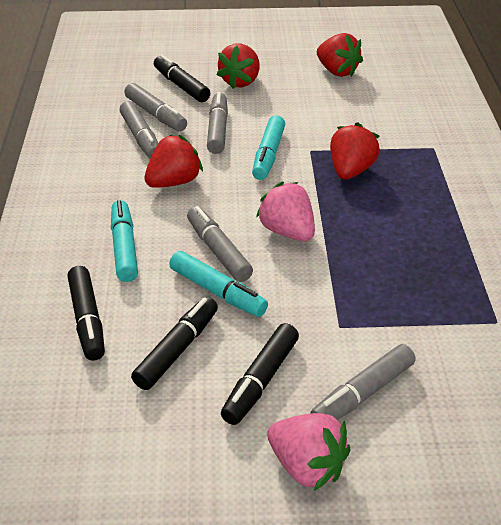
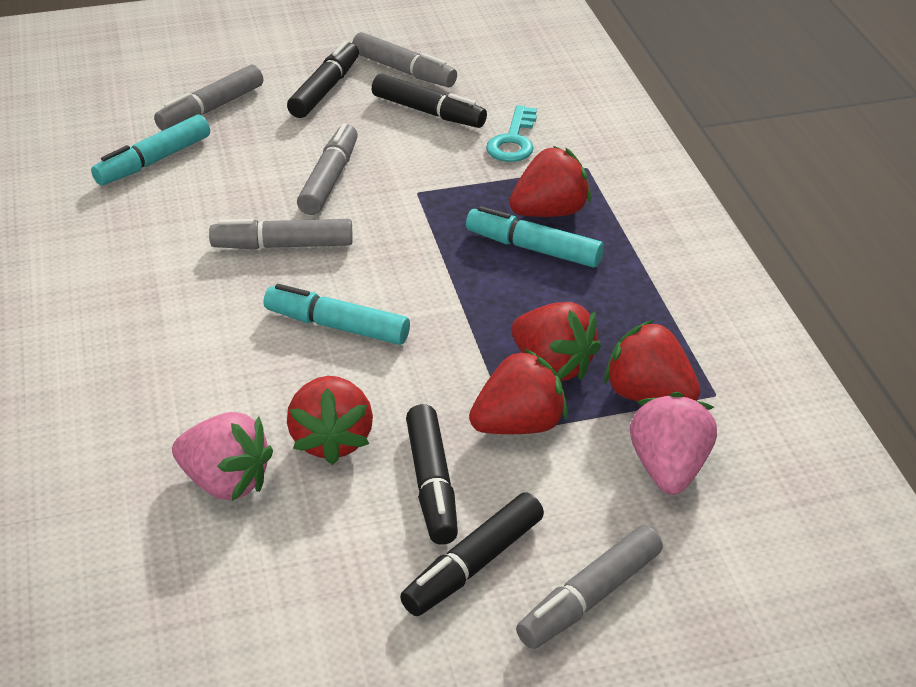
red strawberry: 4 -> 5
turquoise key: 0 -> 1

